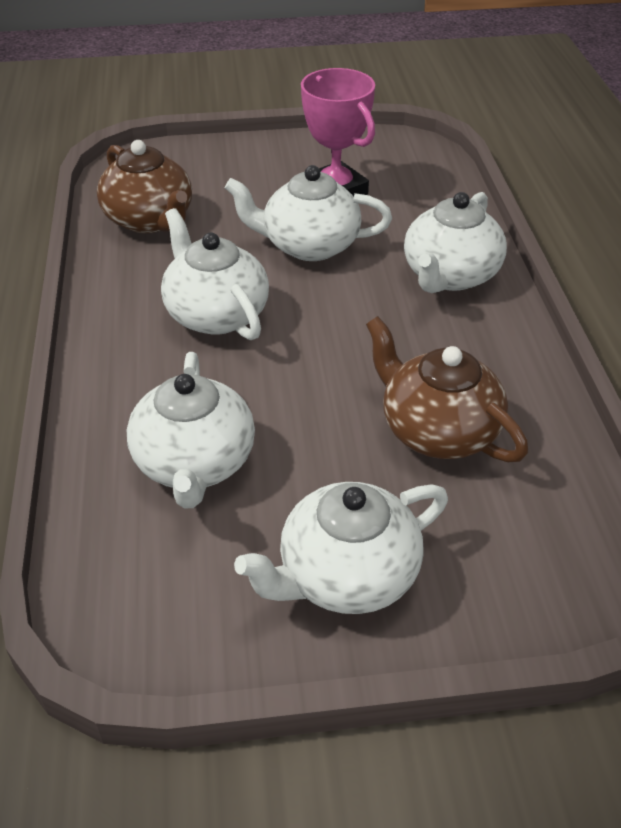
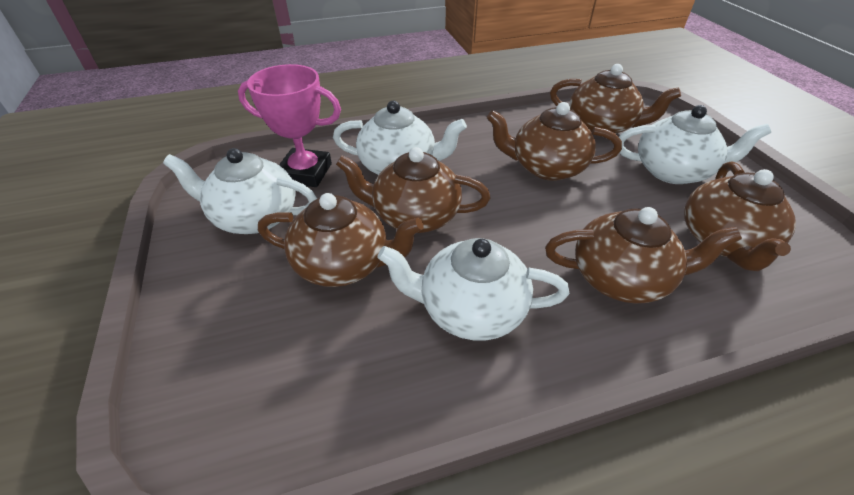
brown teapot: 2 -> 6
white teapot: 5 -> 4

